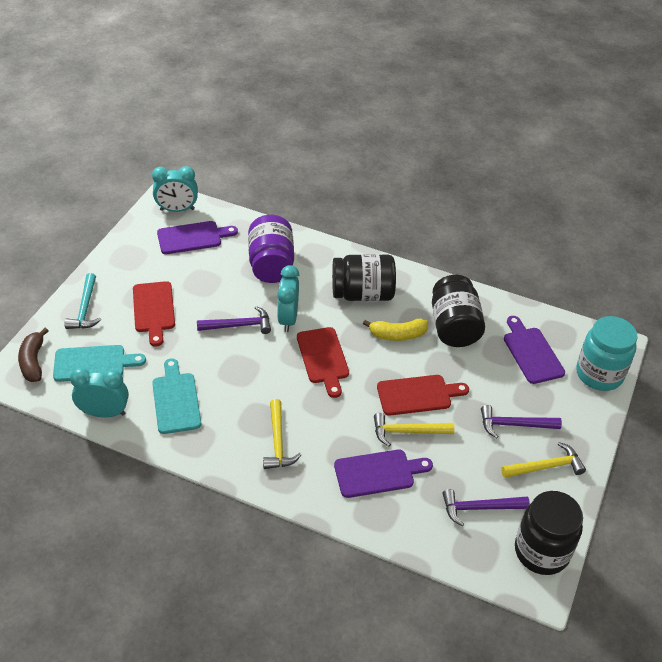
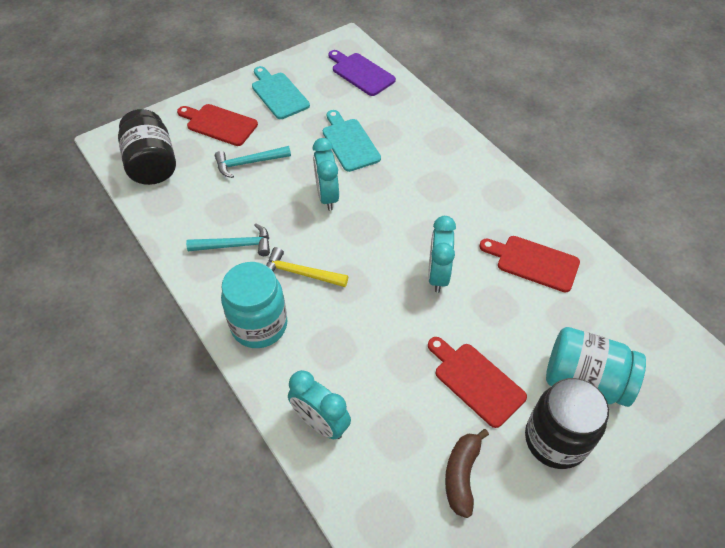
black jar: 3 -> 2
purple cutting board: 3 -> 1
purple hammer: 3 -> 0
purple jar: 1 -> 0
turquoise hammer: 1 -> 2
turquoise jar: 1 -> 2
yellow banana: 1 -> 0
yellow hammer: 3 -> 1

